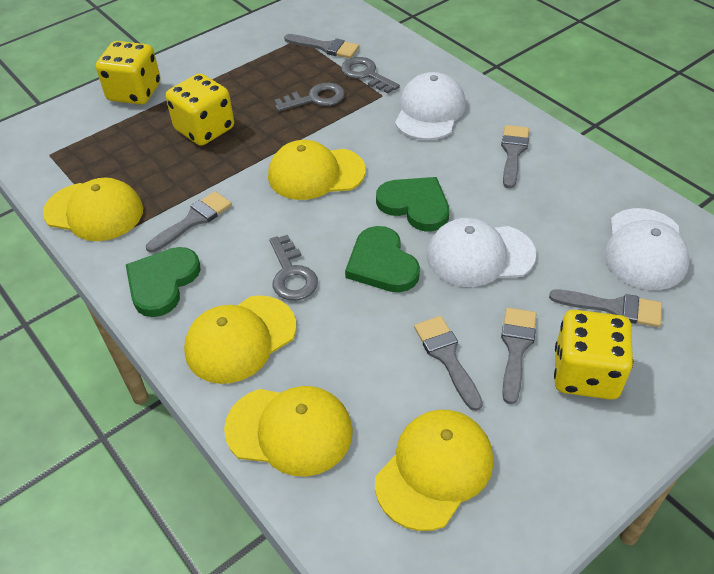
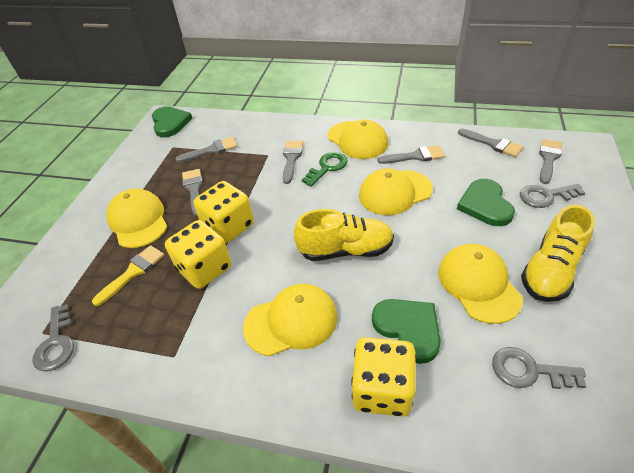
green key: 0 -> 1
white cap: 3 -> 0
yellow brush: 0 -> 1
yellow shoe: 0 -> 2

